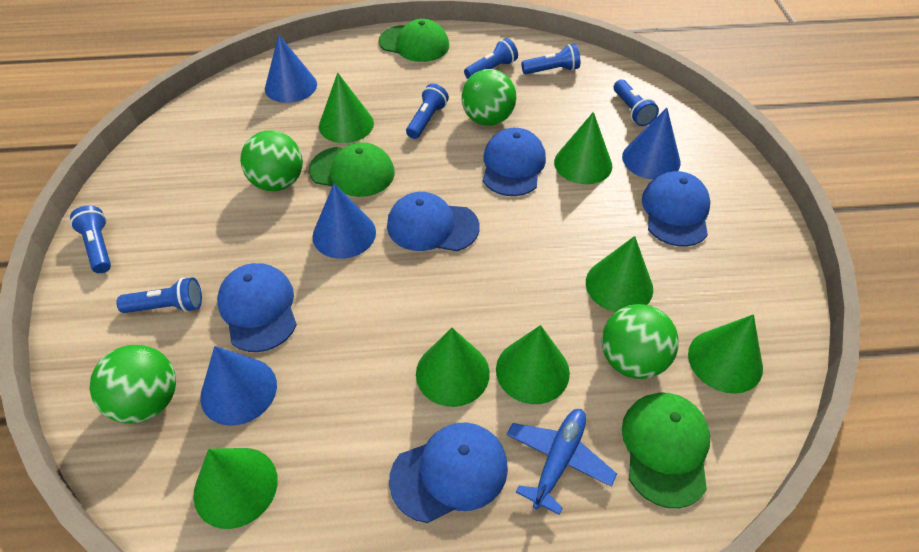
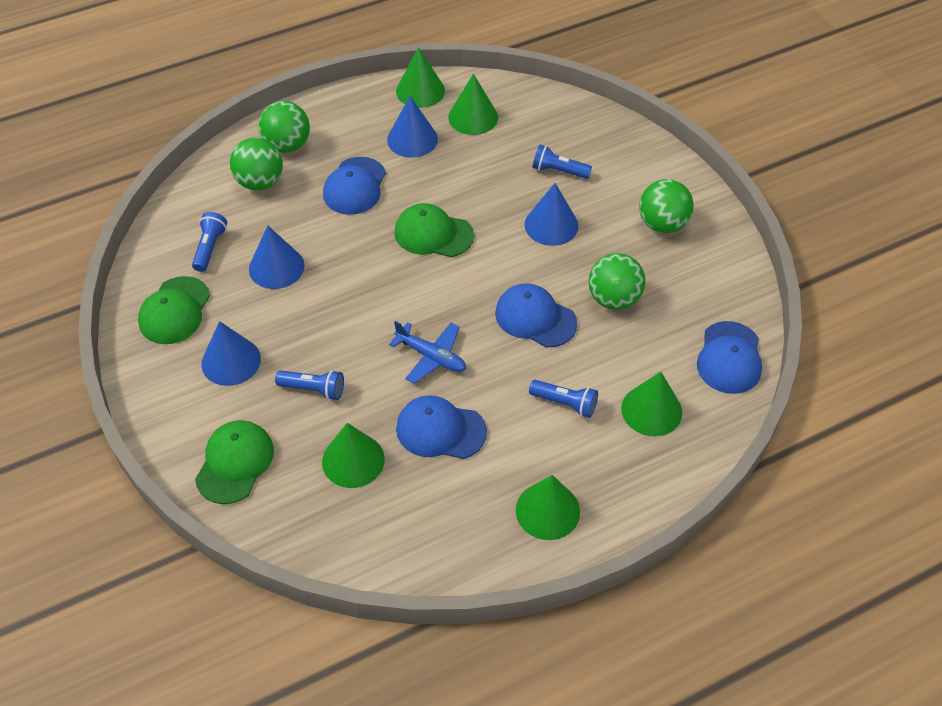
blue cap: 5 -> 4
blue flashlight: 6 -> 4
green cone: 7 -> 5

